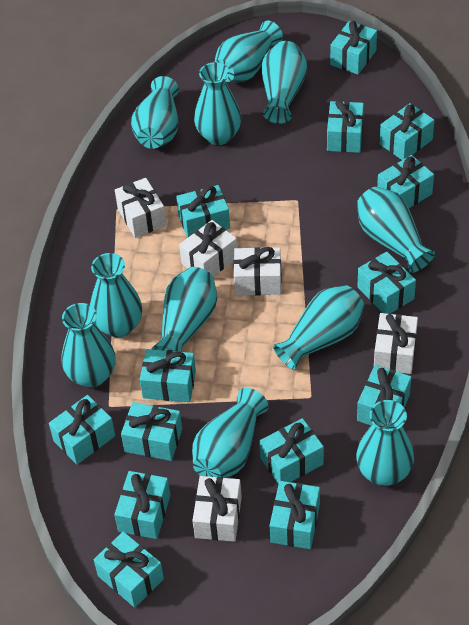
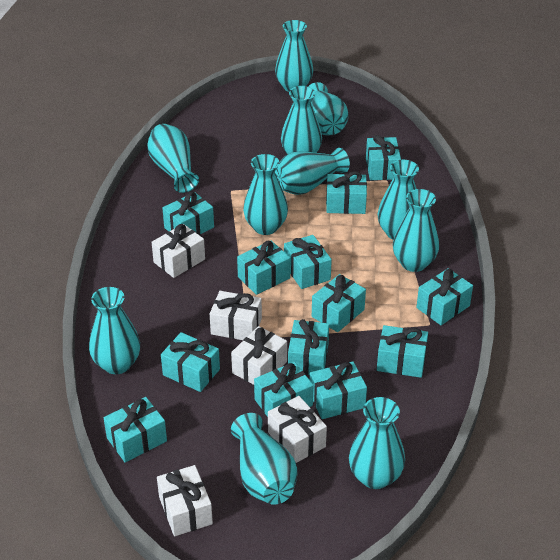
turquoise gift: 14 -> 13

